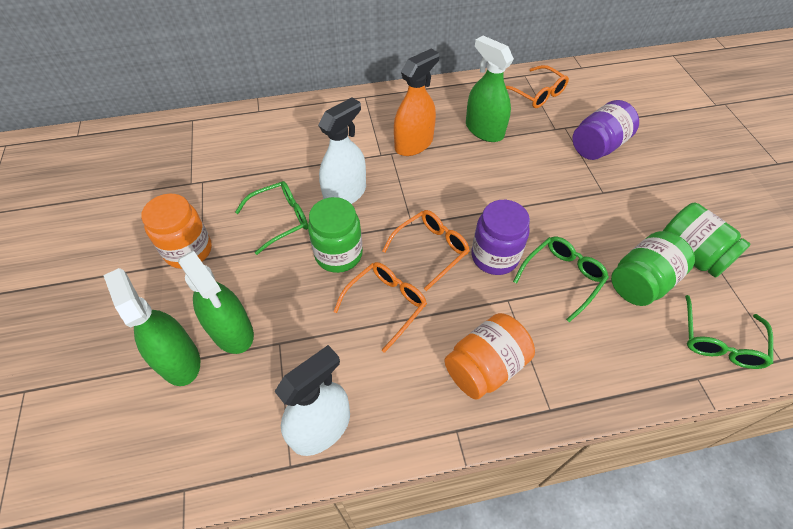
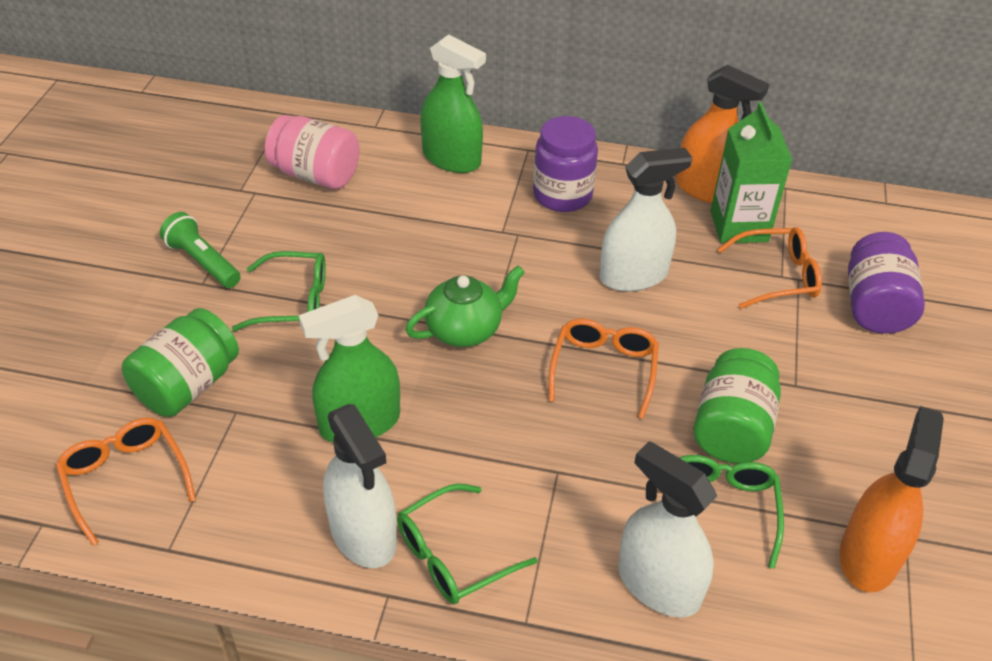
green carton: 0 -> 1
green flashlight: 0 -> 1
green jar: 3 -> 2
green spray bottle: 3 -> 2
green teapot: 0 -> 1
orange jar: 2 -> 0
orange spray bottle: 1 -> 2
pink jar: 0 -> 1
white spray bottle: 2 -> 3

